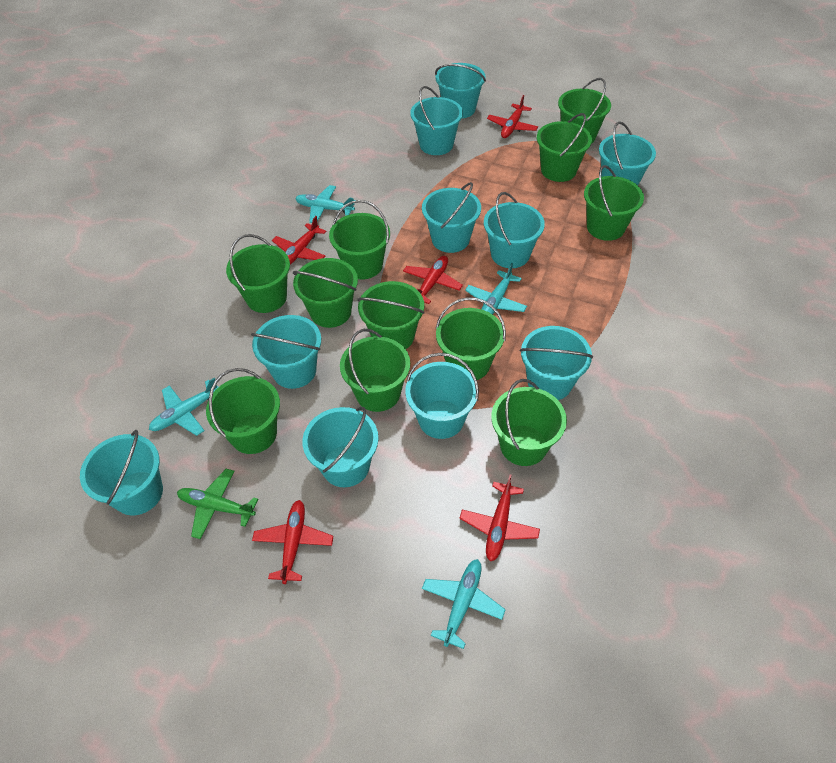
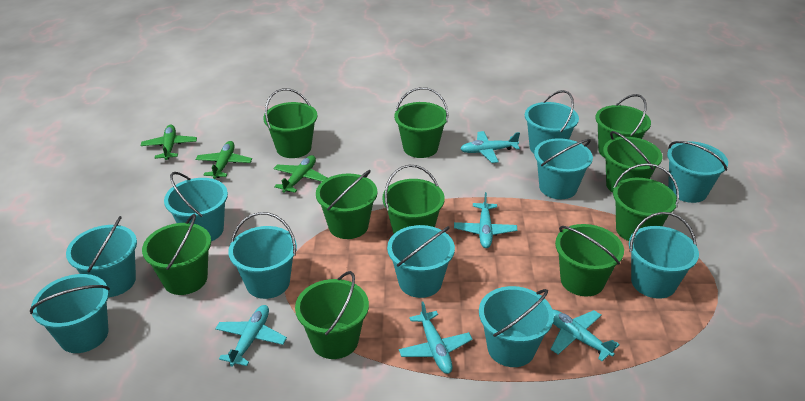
green bucket: 11 -> 10
green plane: 1 -> 3
red plane: 5 -> 0
turquoise plane: 4 -> 5

